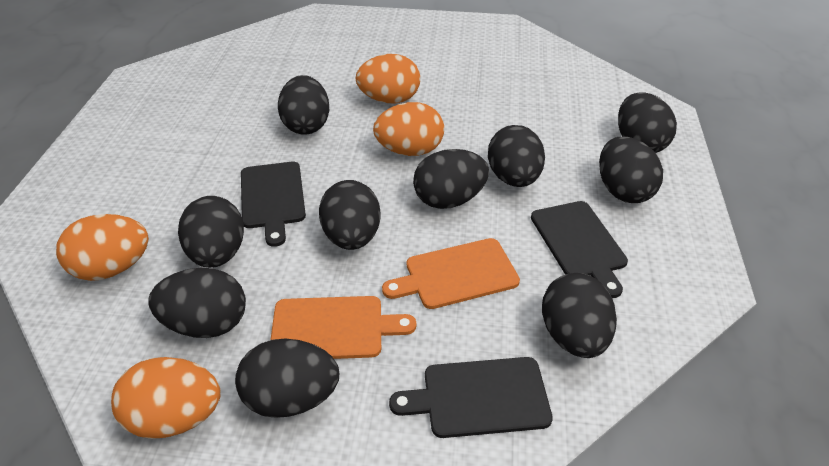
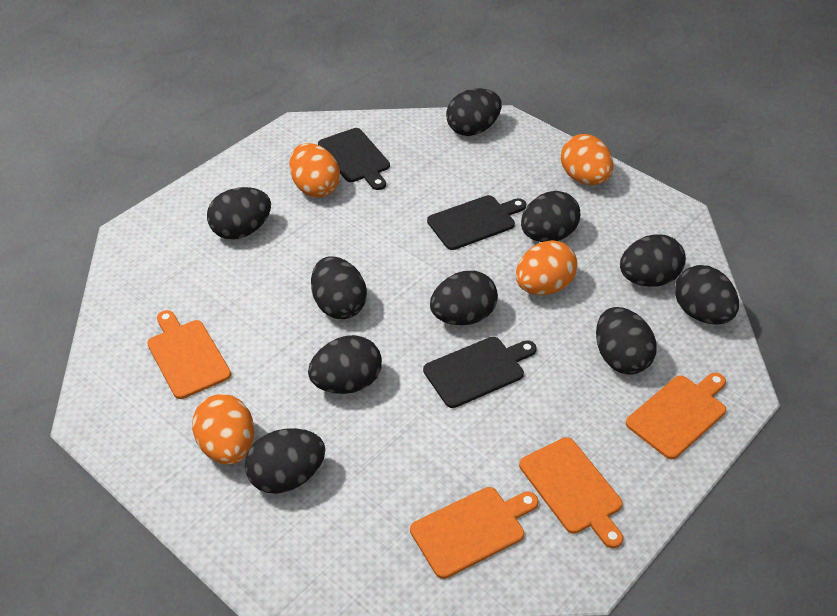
orange cutting board: 2 -> 4

